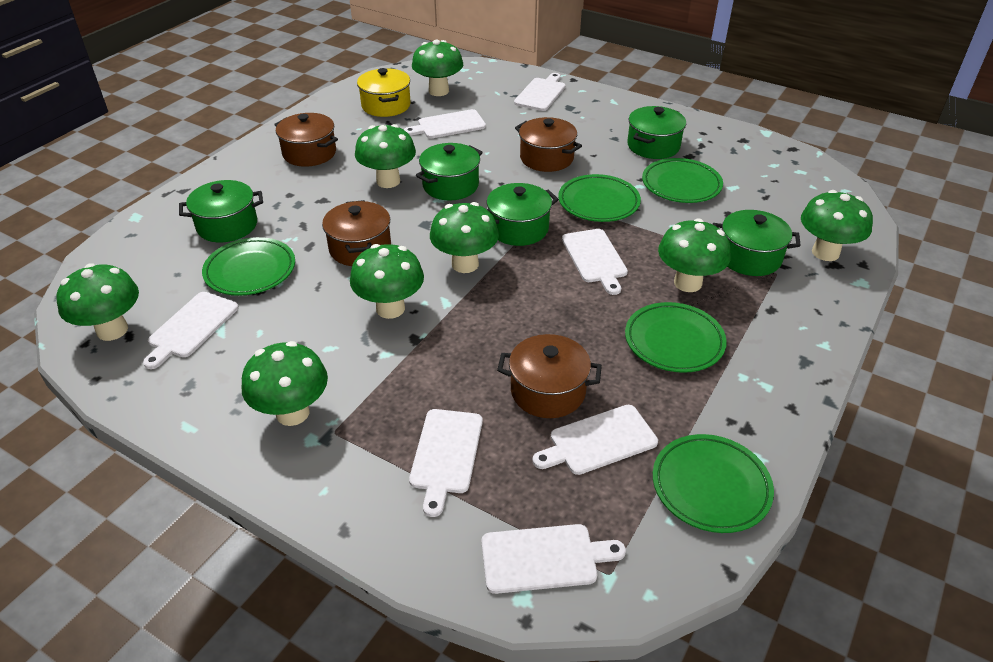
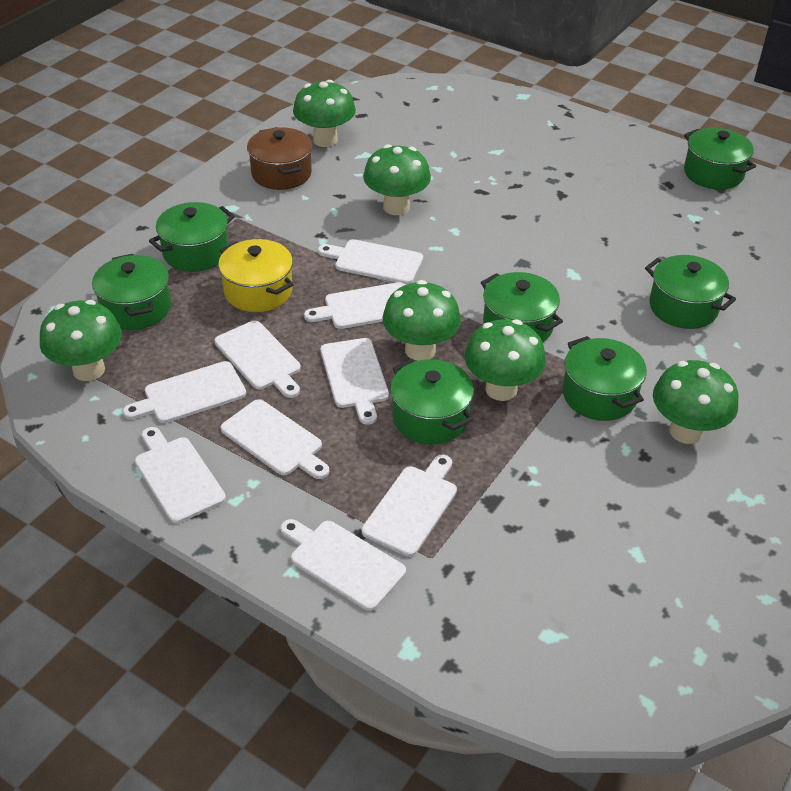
brown pot: 4 -> 1
green mushroom: 8 -> 6
green plate: 5 -> 0
green pot: 5 -> 7
white cutting board: 7 -> 9

